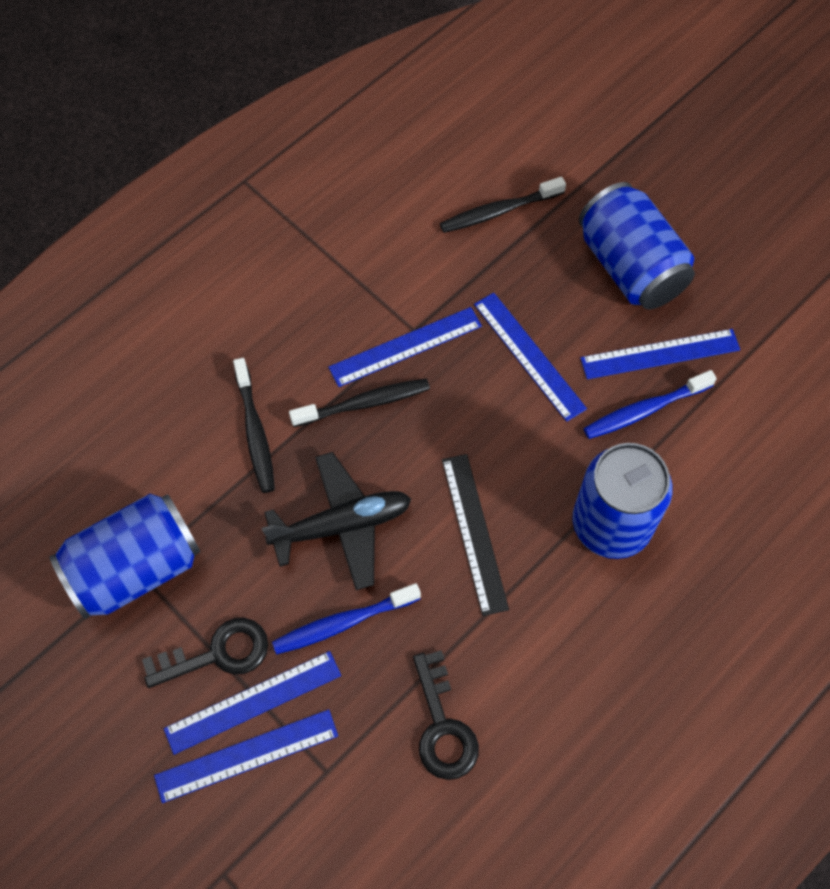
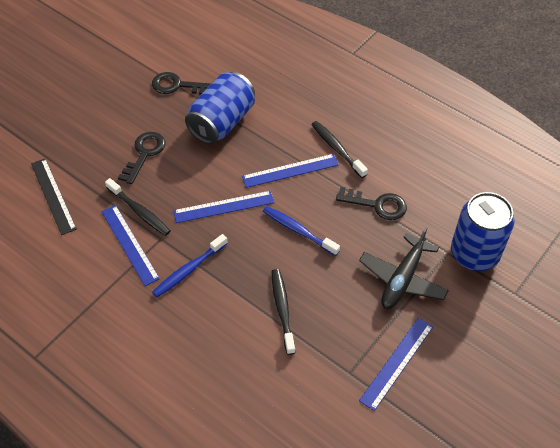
black key: 2 -> 3
blue can: 3 -> 2
blue ruler: 5 -> 4

